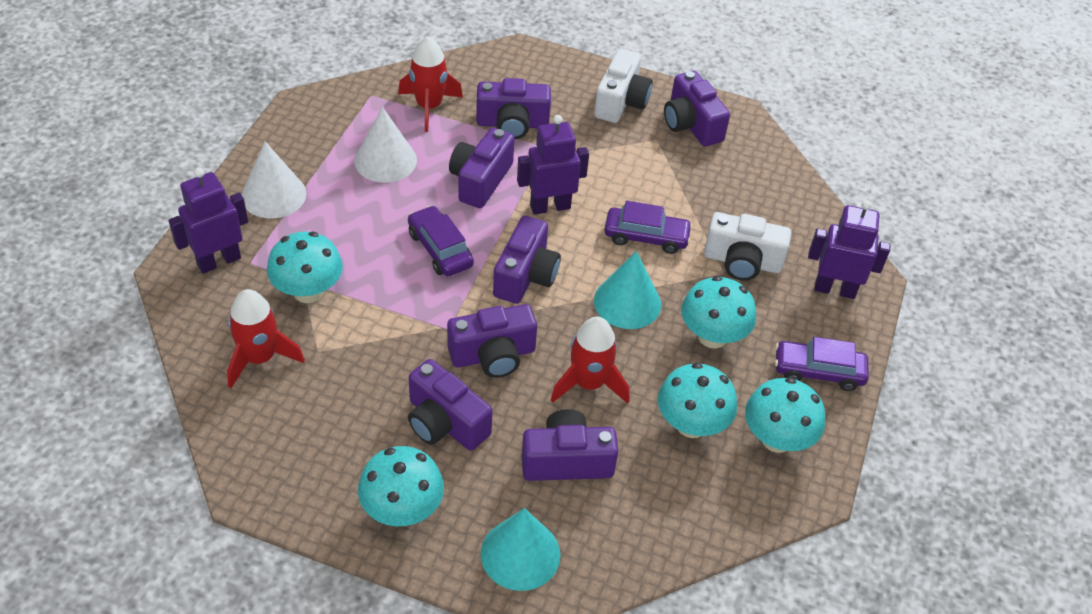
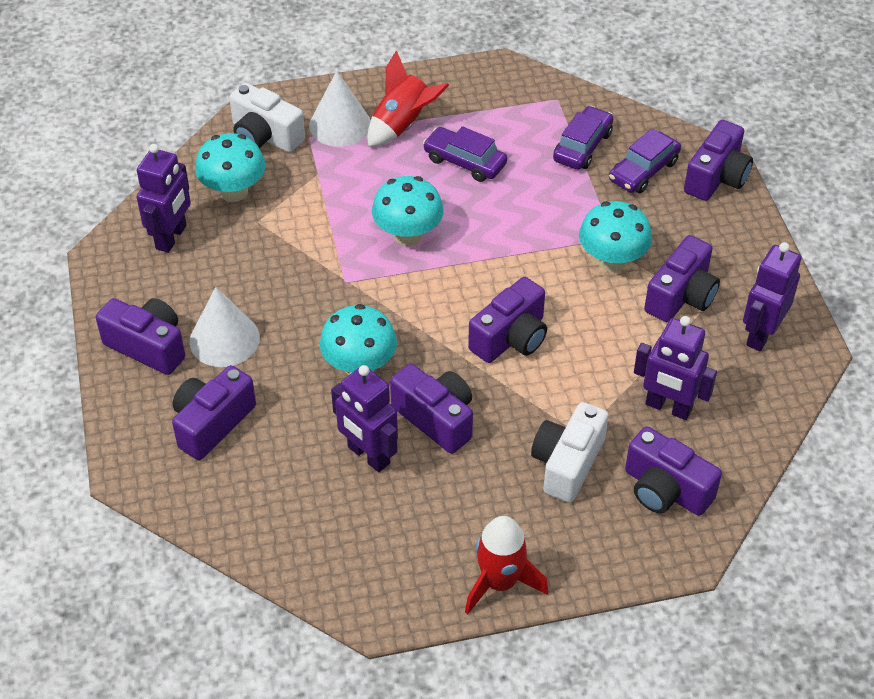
purple robot: 3 -> 4
red rocket: 3 -> 2
turquoise cone: 2 -> 0
turquoise mushroom: 5 -> 4

